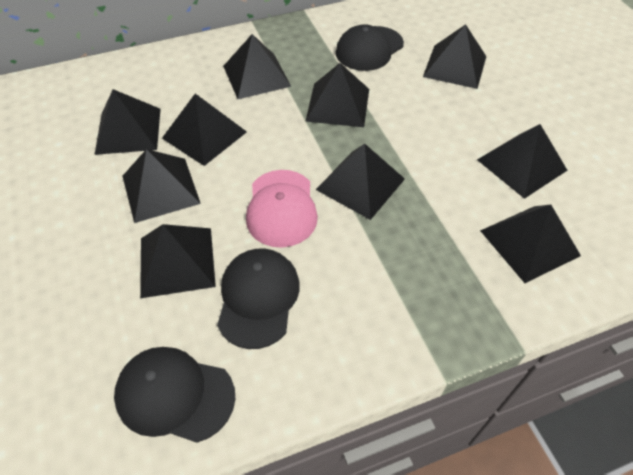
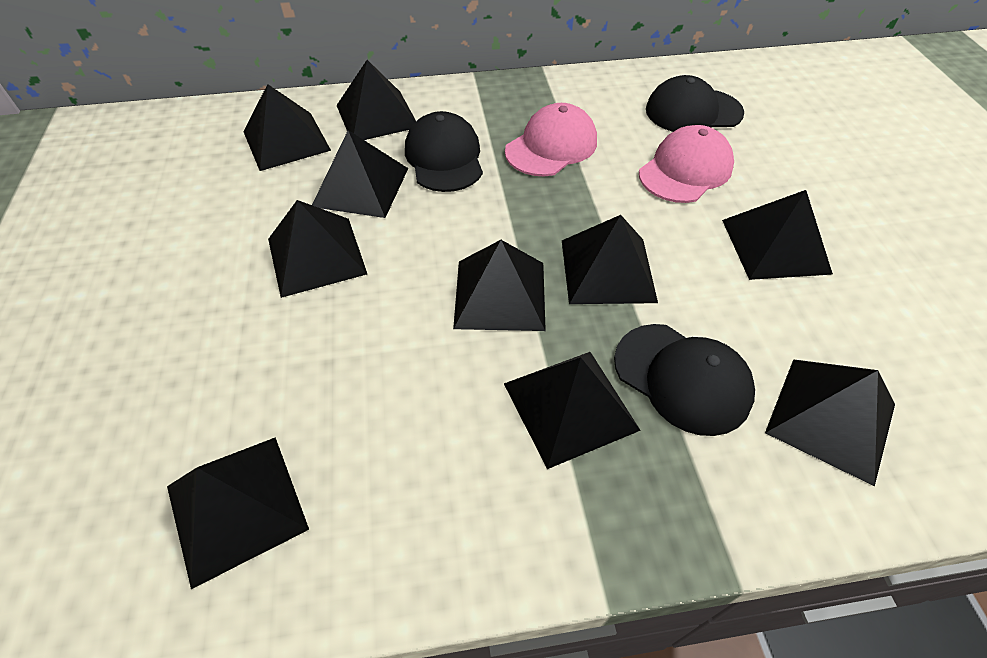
pink cap: 1 -> 2

